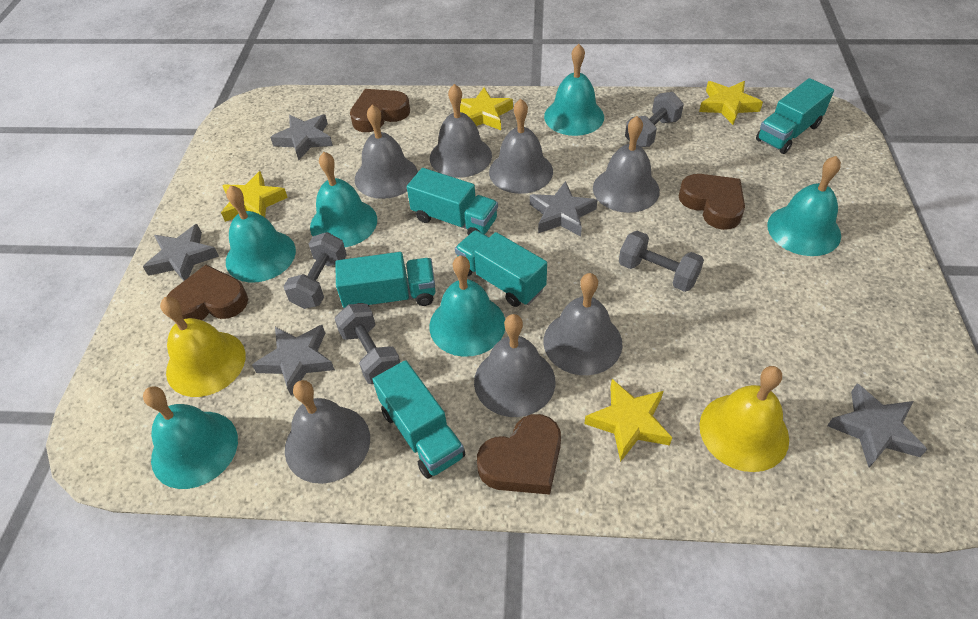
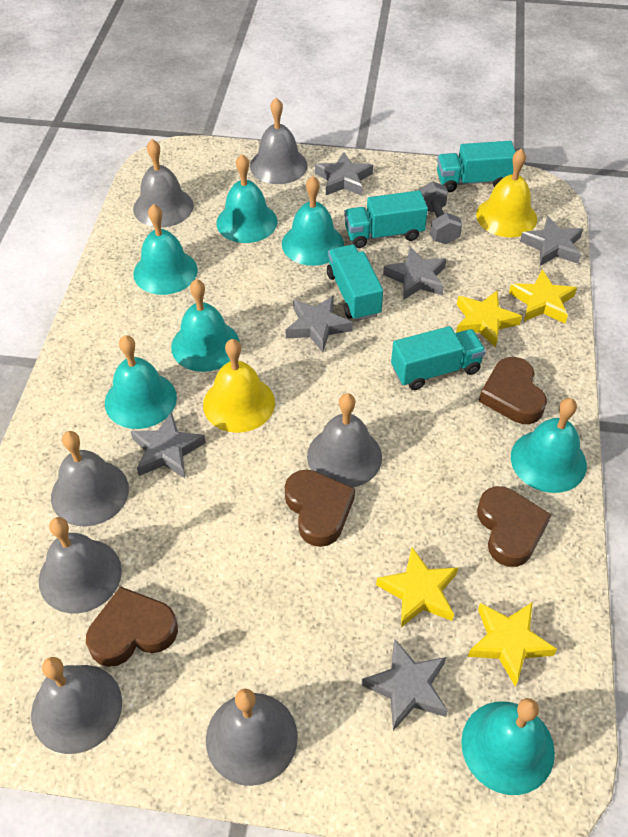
grey dumbbell: 4 -> 1
grey star: 5 -> 6
turquoise bell: 6 -> 7
turquoise truck: 5 -> 4

